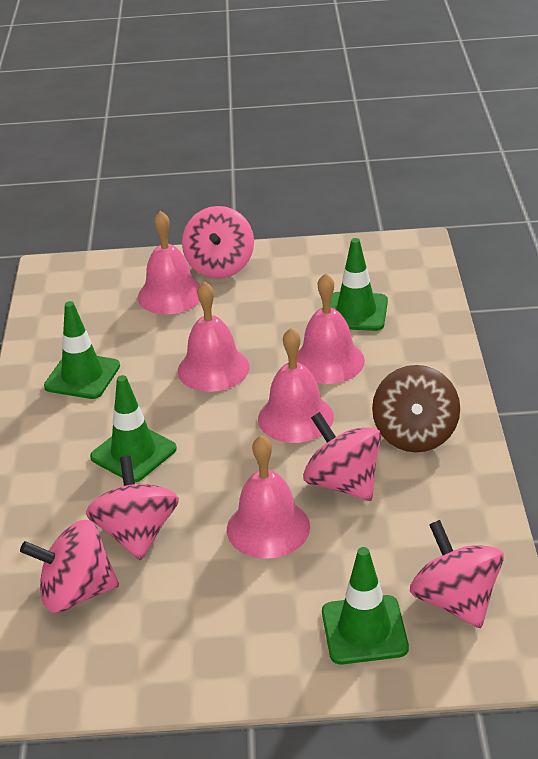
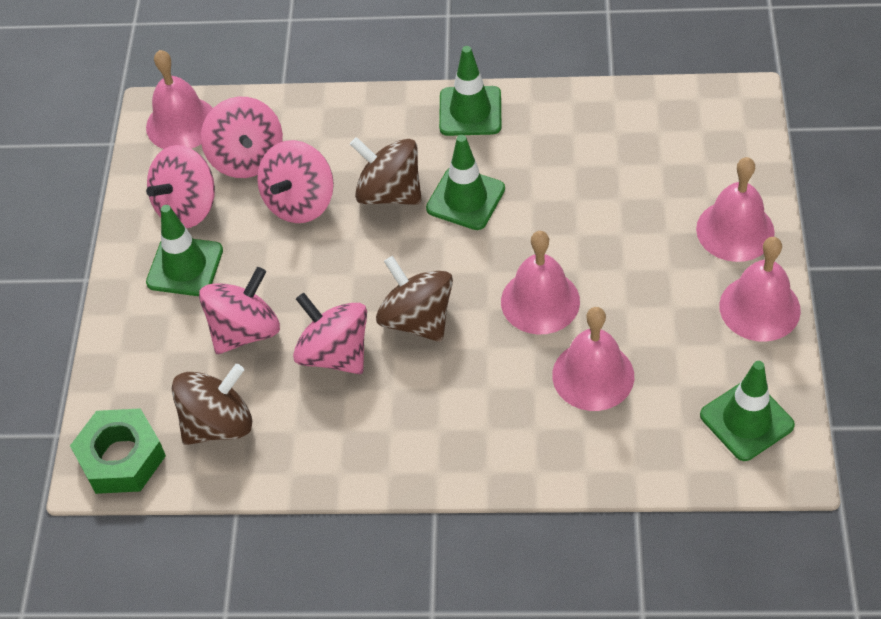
brown spinning top: 1 -> 3
green nut: 0 -> 1

